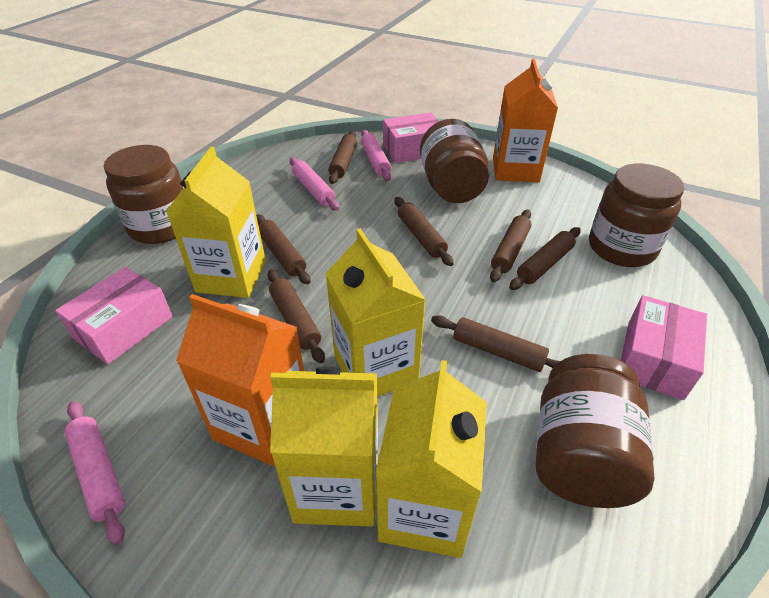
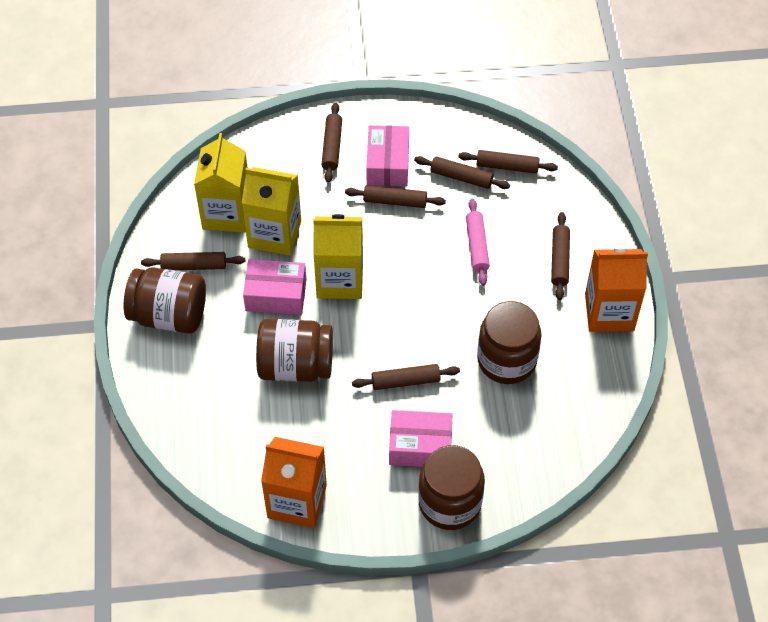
pink rolling pin: 3 -> 1
yellow carton: 4 -> 3

